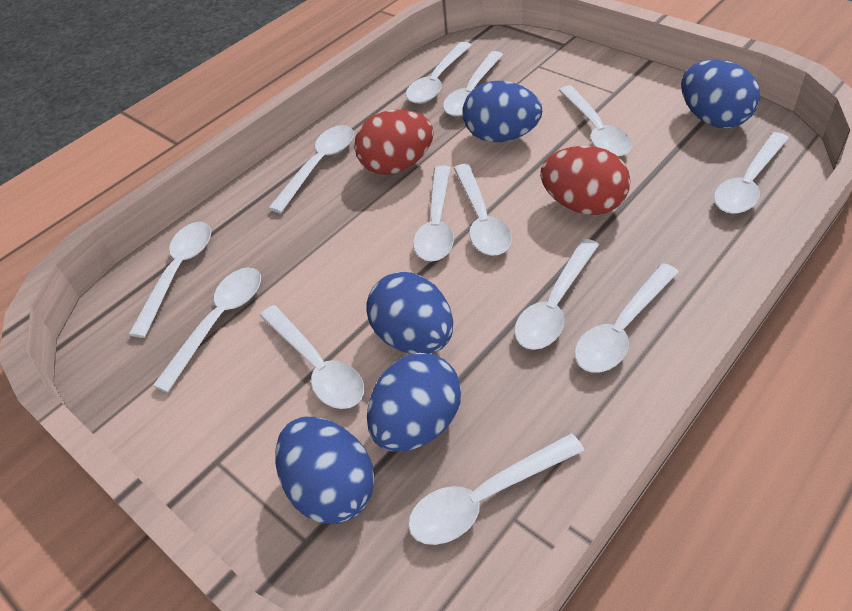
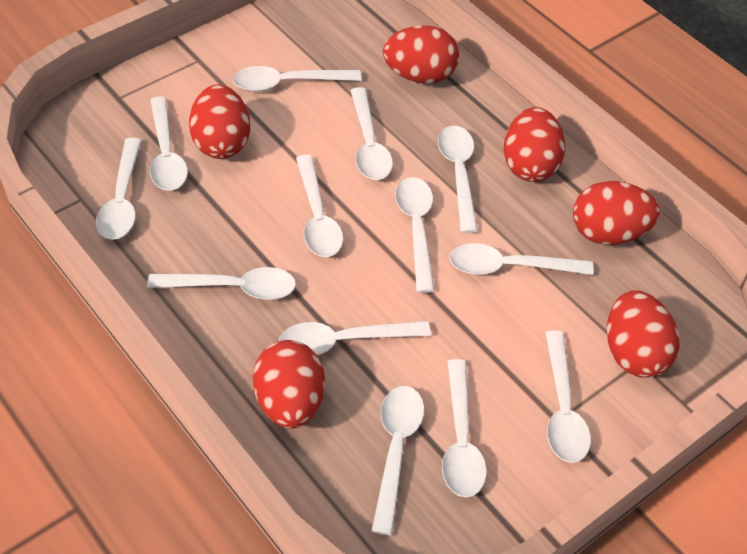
blue egg: 5 -> 0
red egg: 2 -> 6

